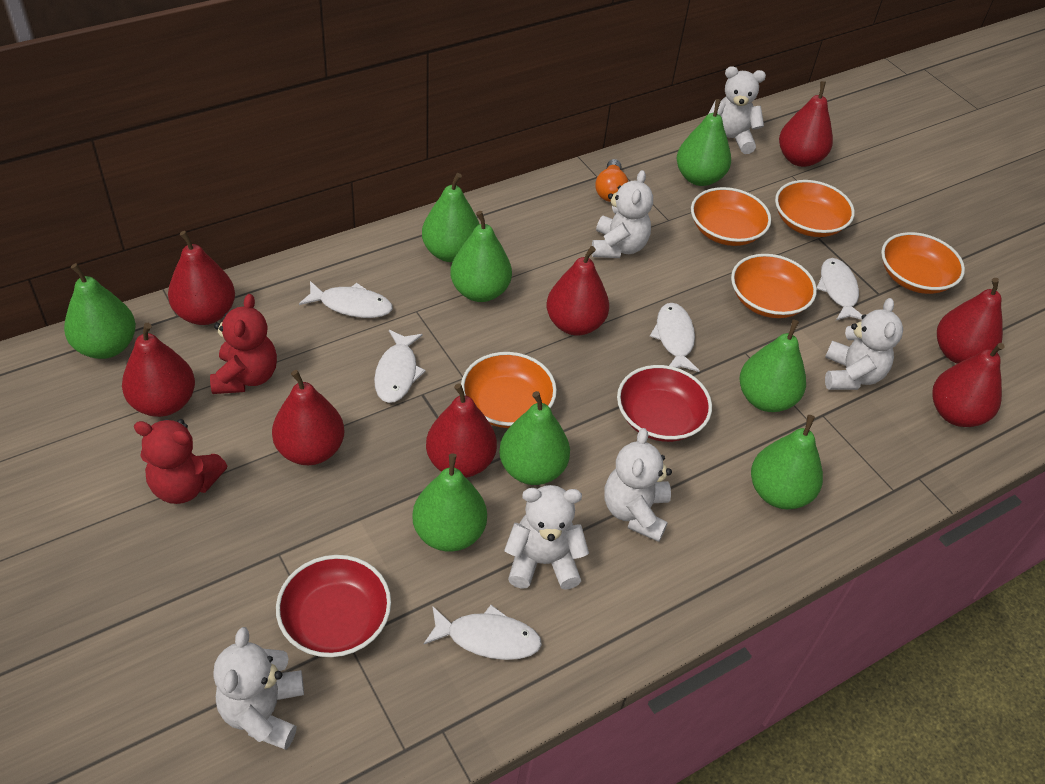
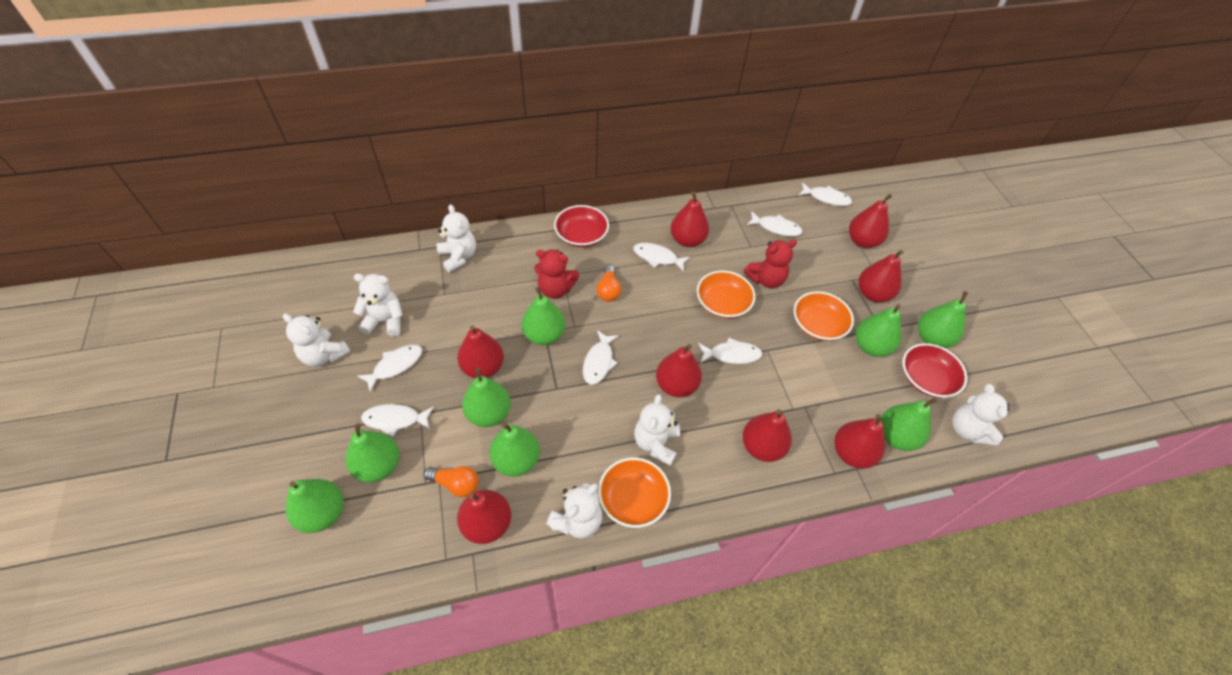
orange bowl: 5 -> 3
orange light bulb: 1 -> 2
white fish: 5 -> 7

